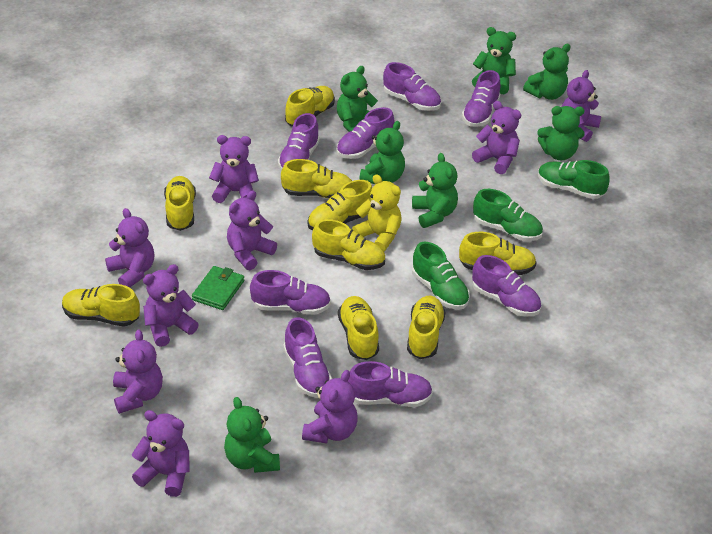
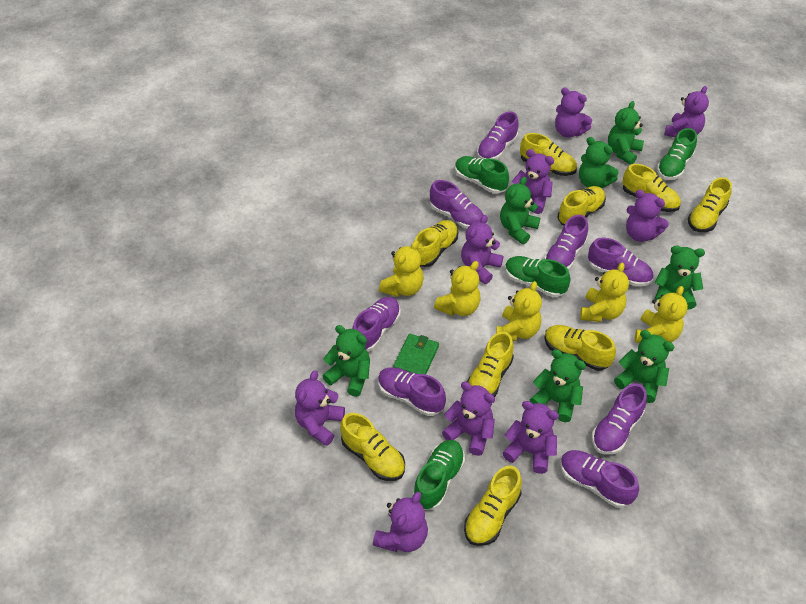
green shoe: 3 -> 4
yellow teddy bear: 1 -> 5

